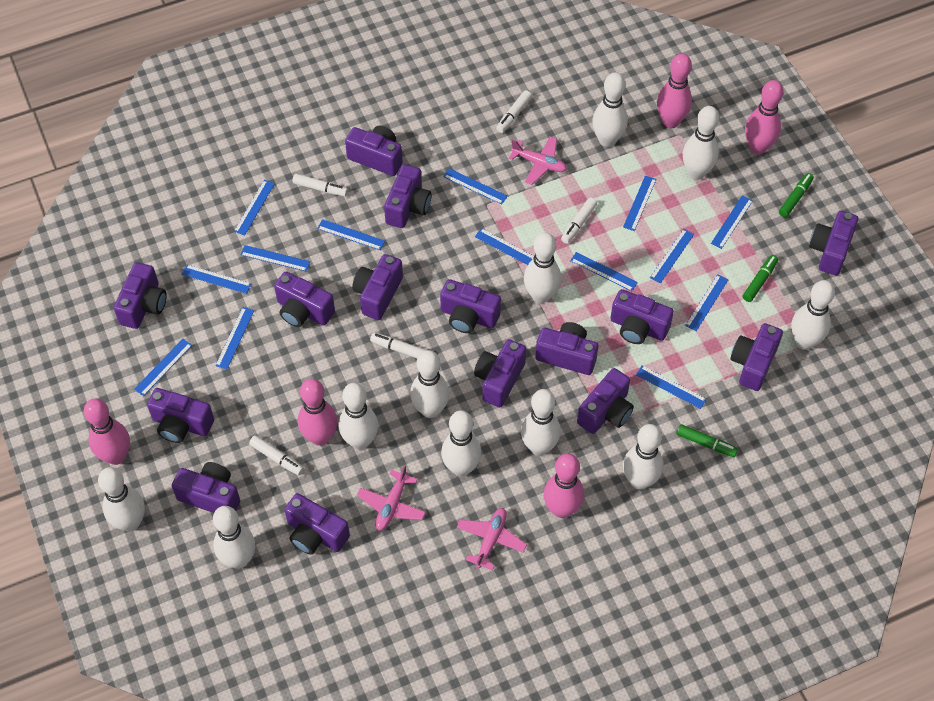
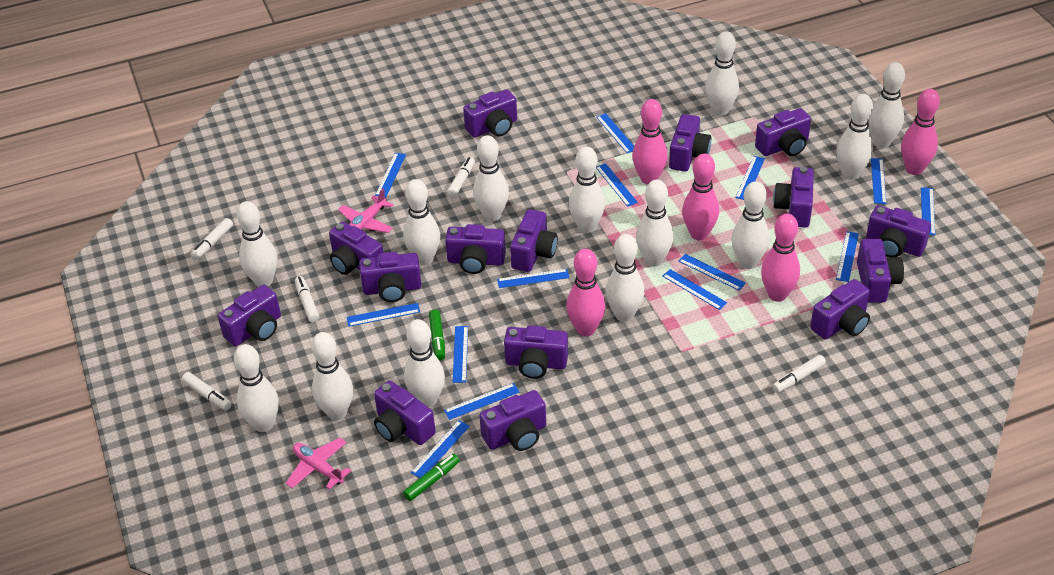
green marker: 3 -> 2
pink plane: 3 -> 2
white bowling pin: 11 -> 13

